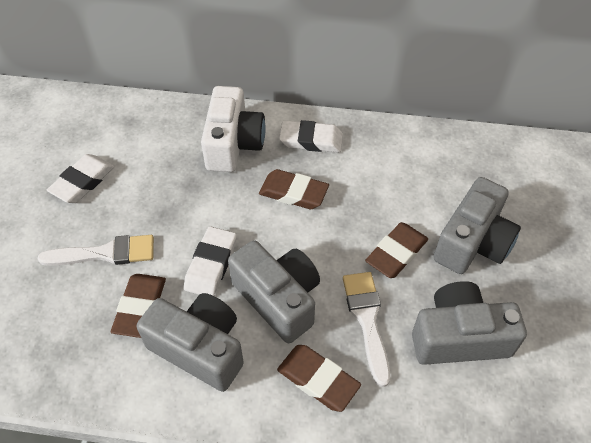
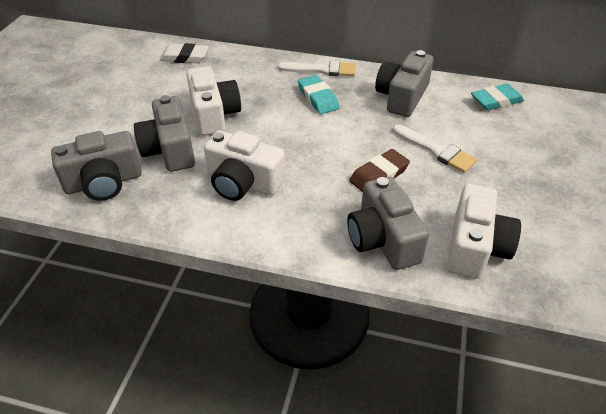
brown eraser: 4 -> 1
turquoise eraser: 0 -> 2
white camera: 1 -> 3
white eraser: 3 -> 1

